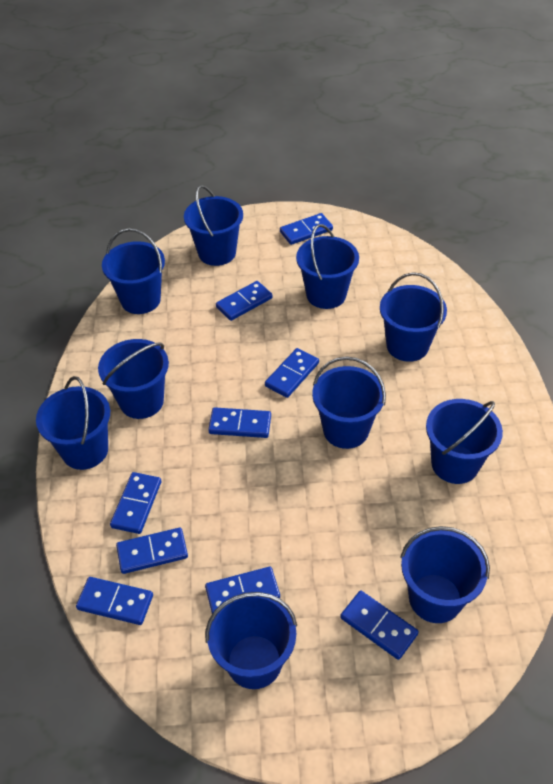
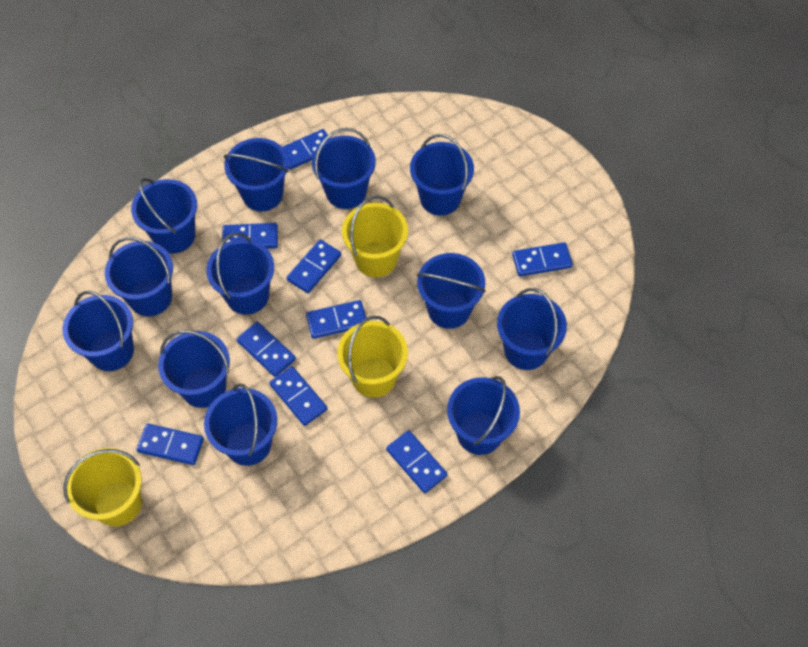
blue bucket: 10 -> 12
yellow bucket: 0 -> 3

